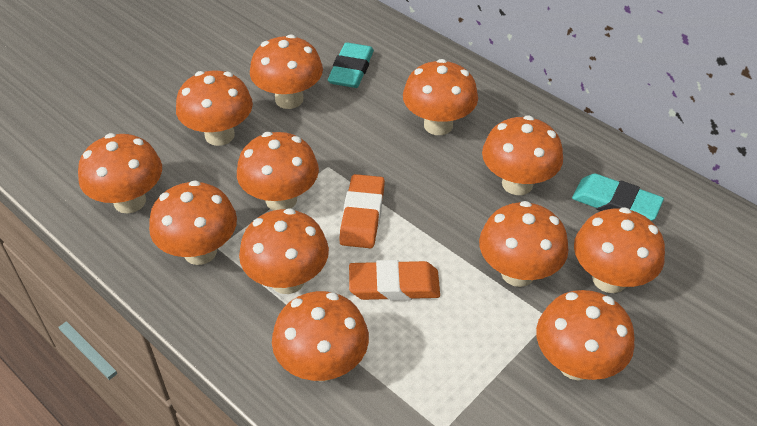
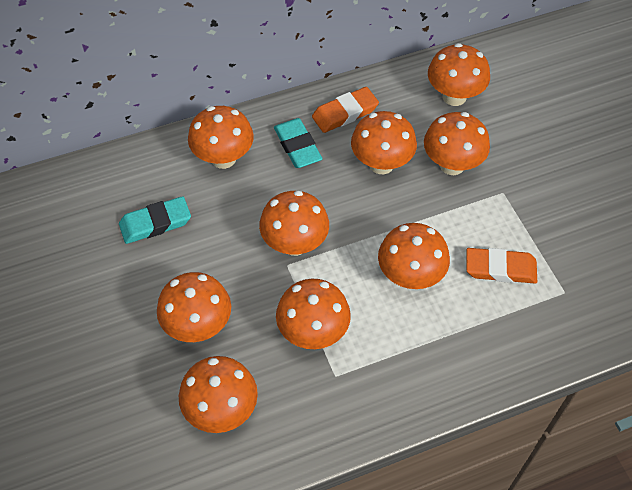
orange mushroom: 12 -> 9

